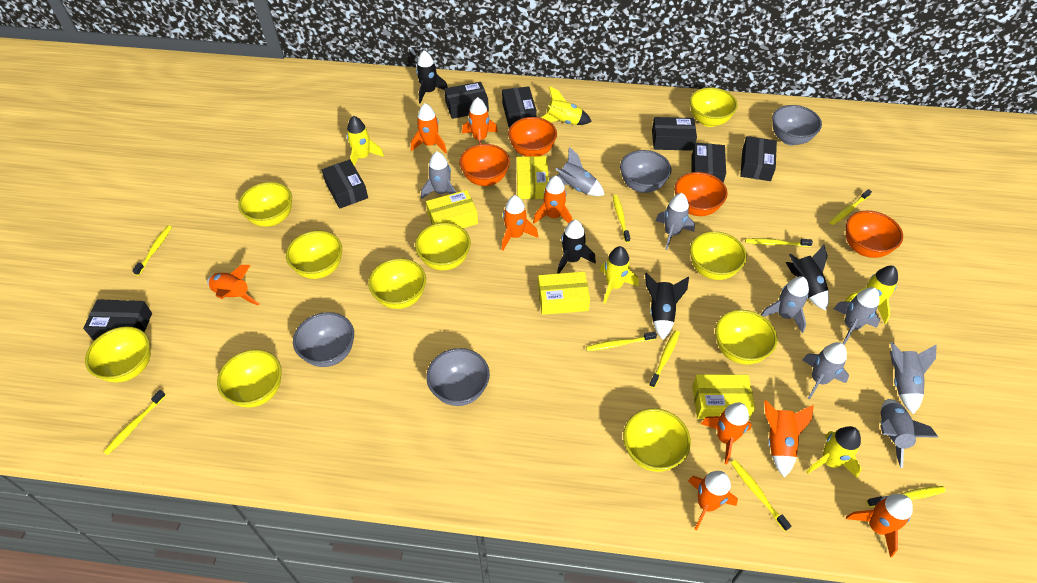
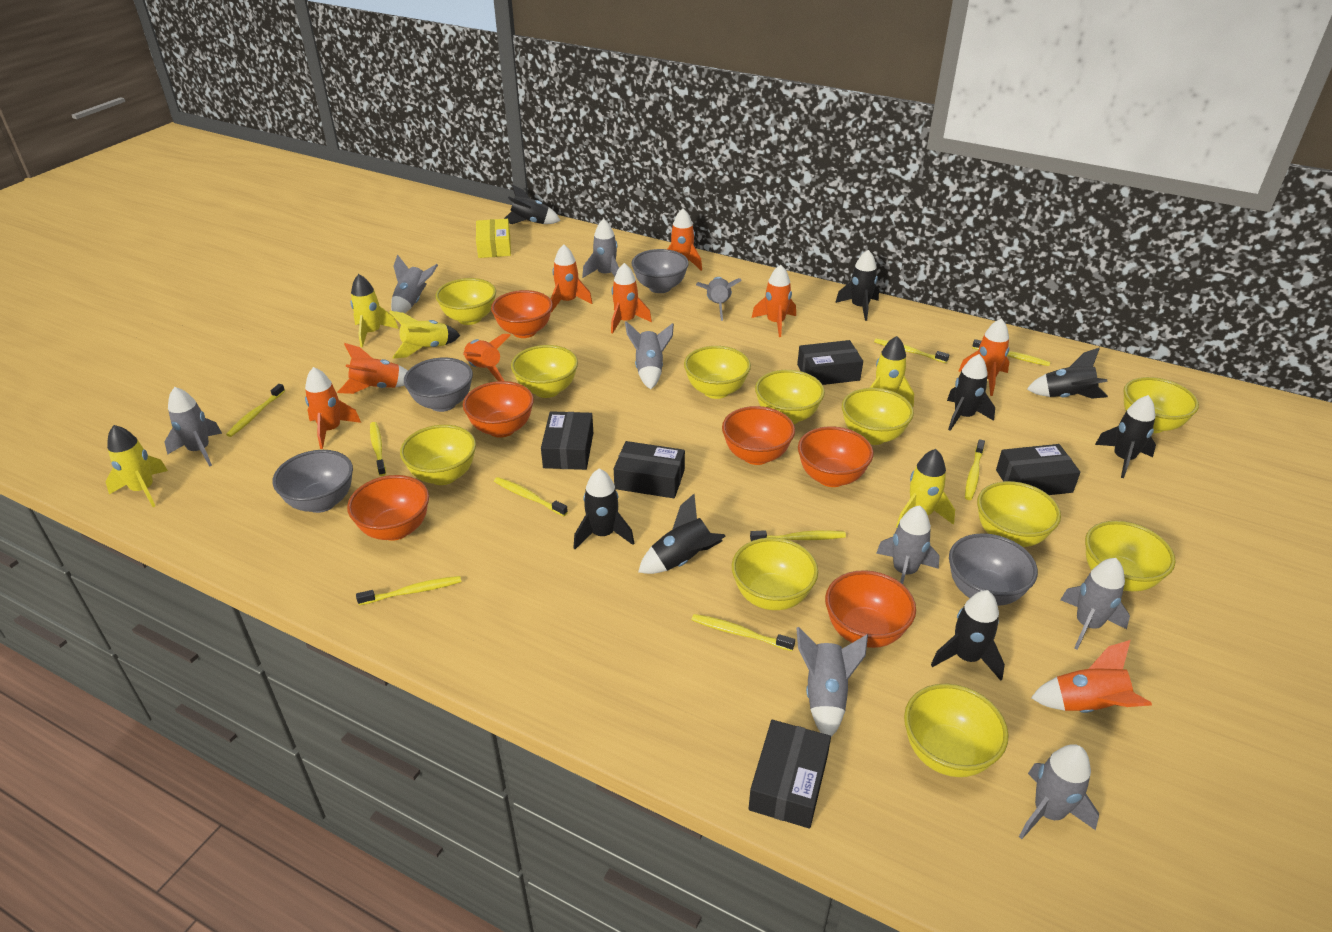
black box: 7 -> 5
black rocket: 4 -> 8
grey rocket: 8 -> 9
orange bowl: 4 -> 6
yellow bowl: 10 -> 11
yellow box: 4 -> 1

